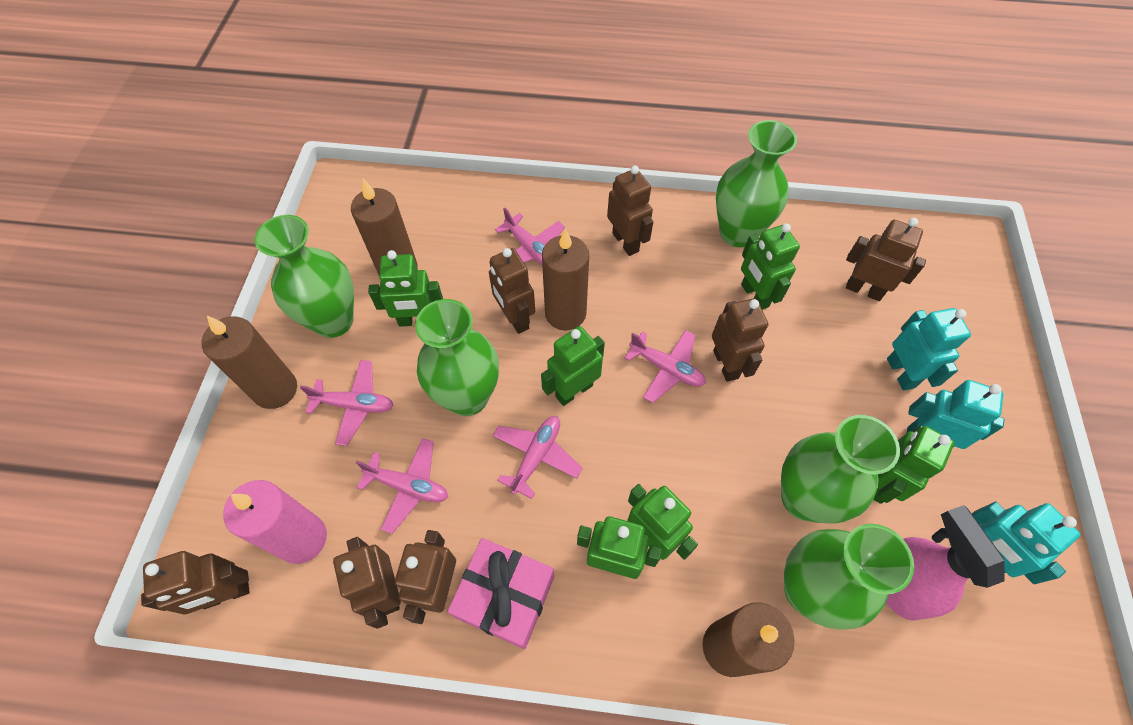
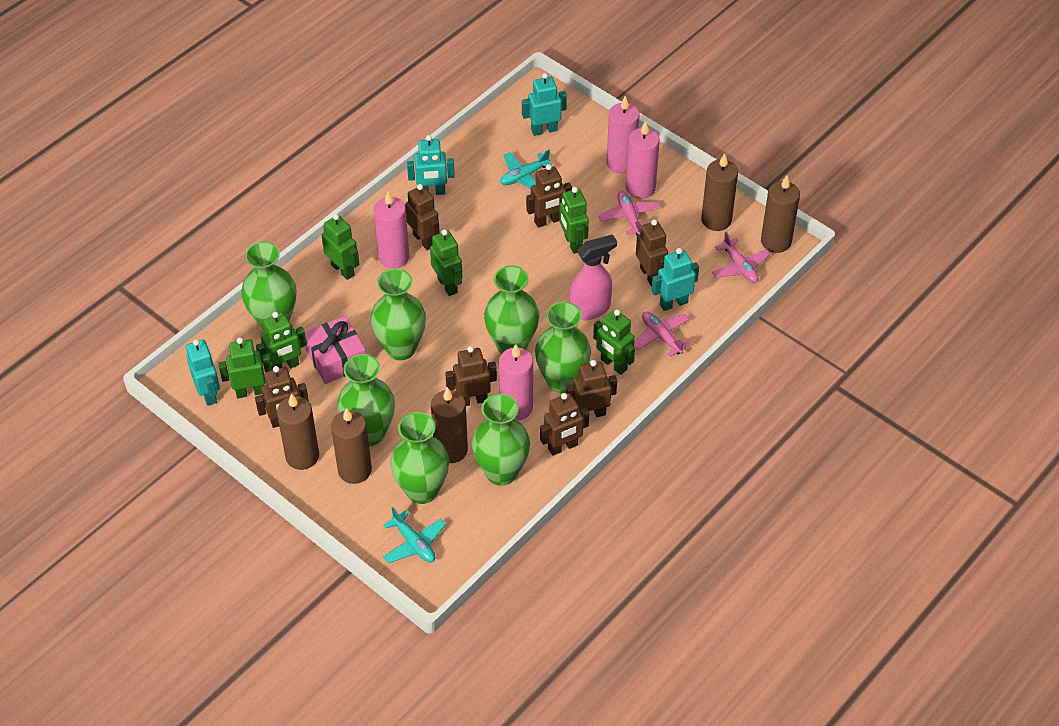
brown candle: 4 -> 5
green vase: 5 -> 7
pink candle: 1 -> 4
pink plane: 5 -> 3
turquoise plane: 0 -> 2
turquoise robot: 3 -> 4

